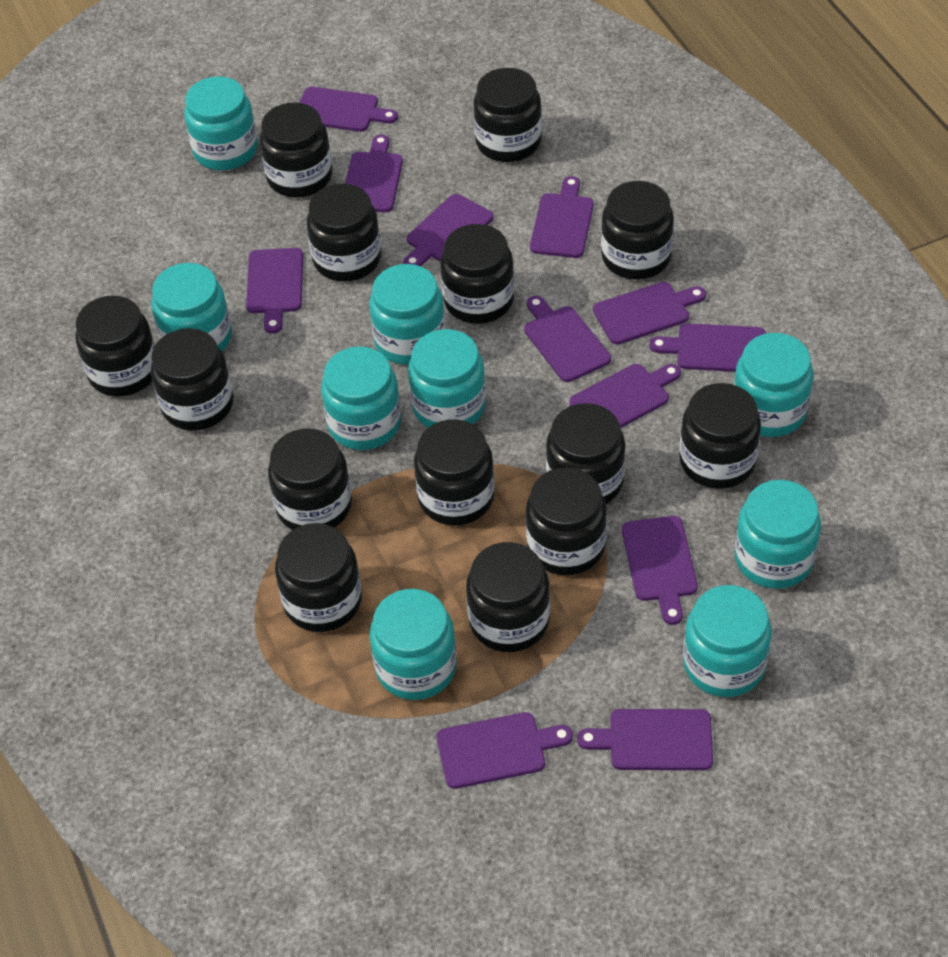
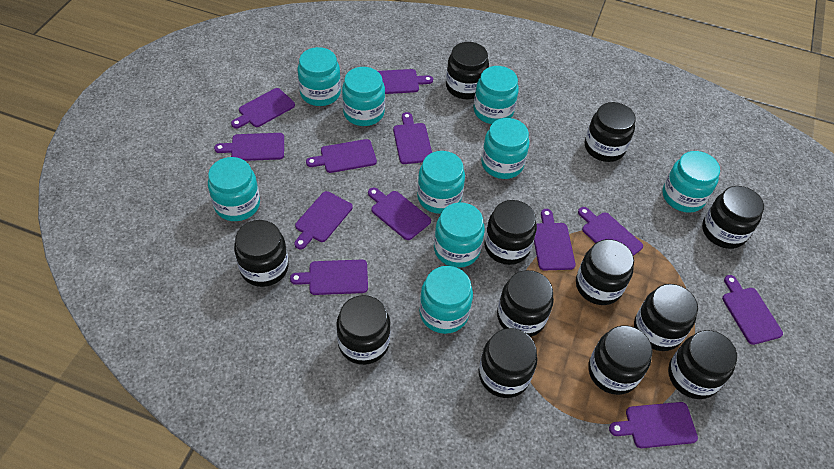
black jar: 14 -> 12

